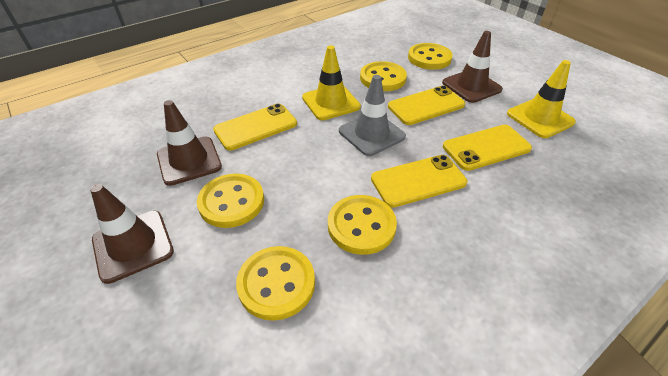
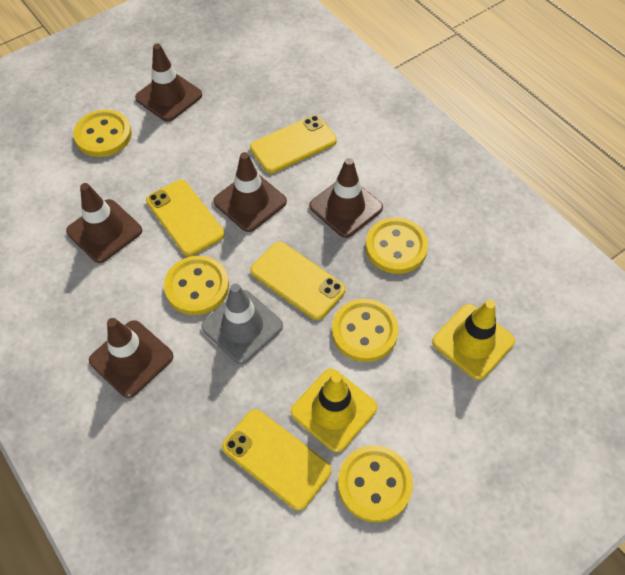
brown traffic cone: 3 -> 5

